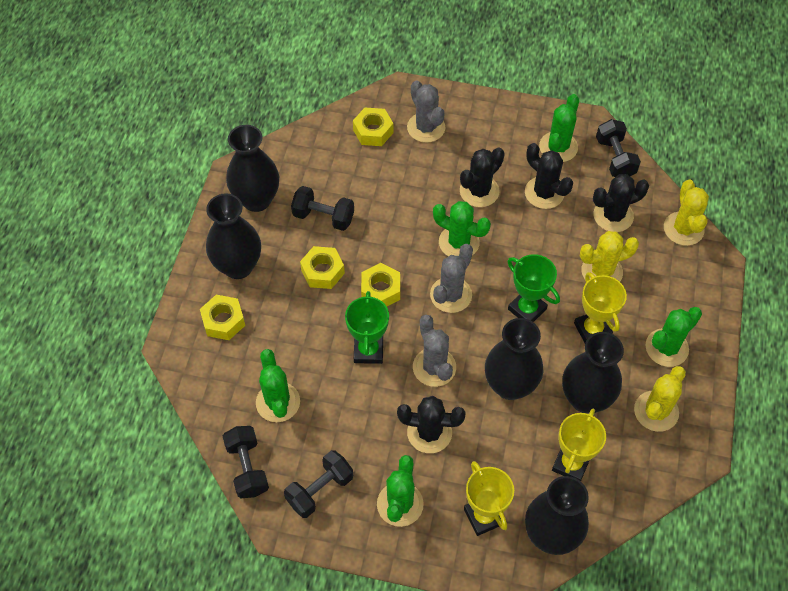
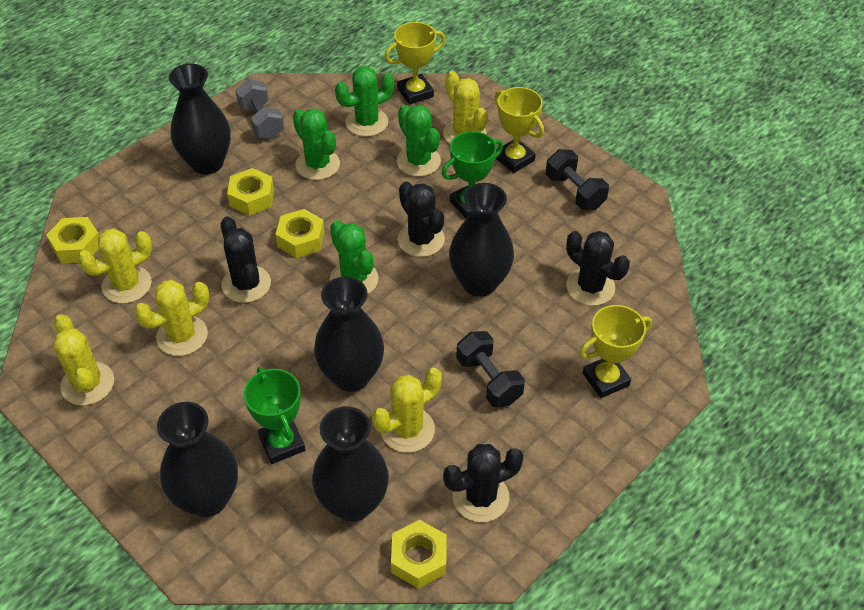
black dumbbell: 4 -> 2
green cactus: 5 -> 4
grey cactus: 3 -> 0
grey dumbbell: 0 -> 1
yellow cactus: 3 -> 5

